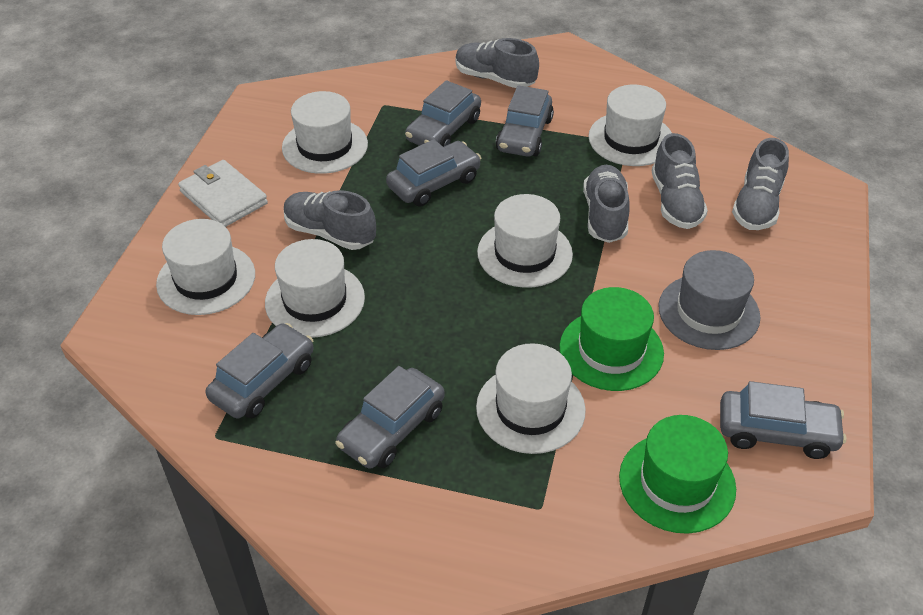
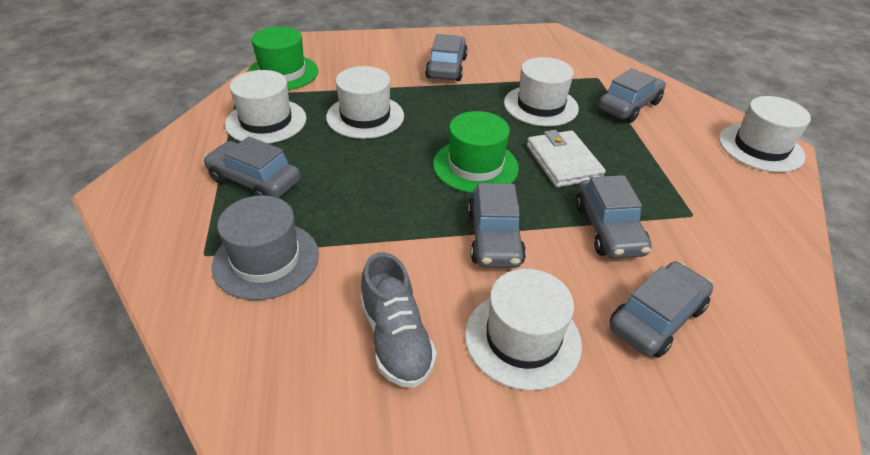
grey shoe: 5 -> 1
white hat: 6 -> 5

